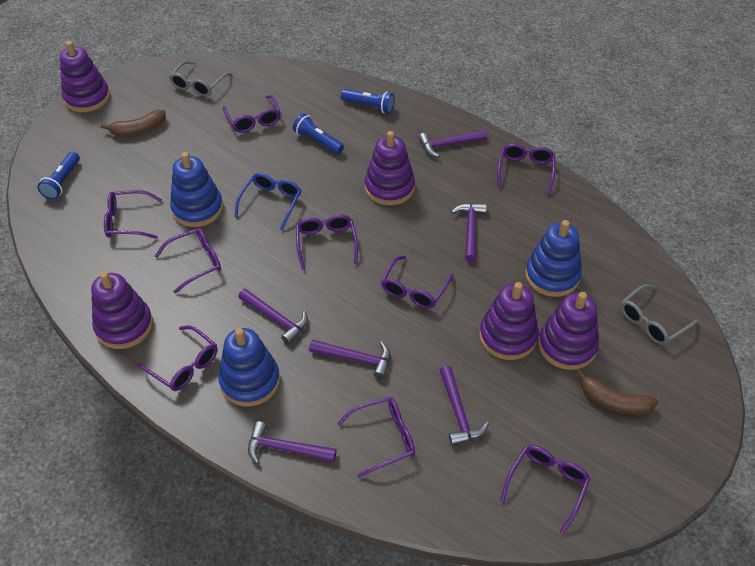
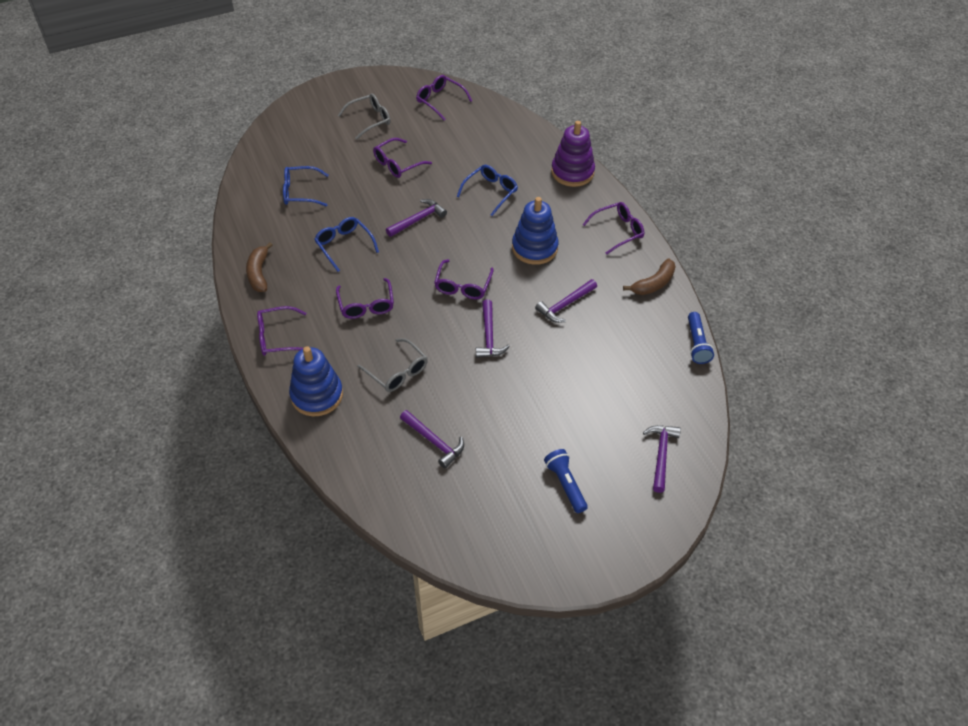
blue flashlight: 3 -> 2
blue glasses: 1 -> 3
blue stacking toy: 3 -> 2
purple glasses: 9 -> 6
purple hammer: 6 -> 5
purple stacking toy: 5 -> 1

